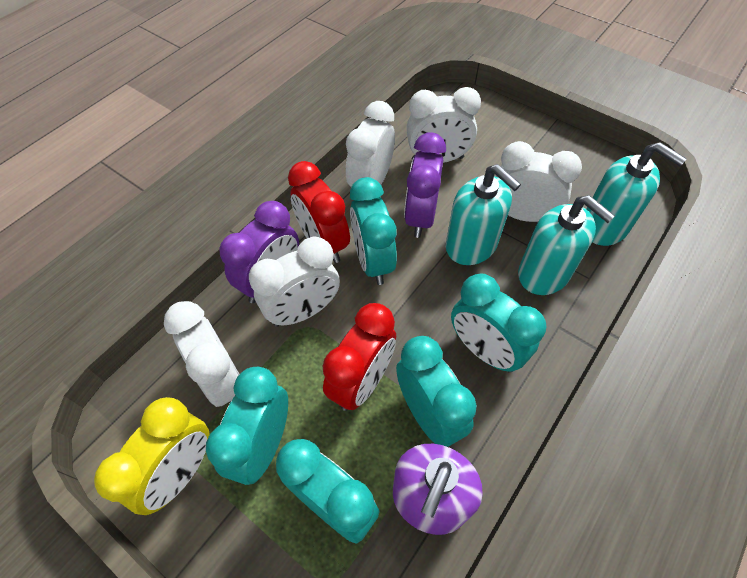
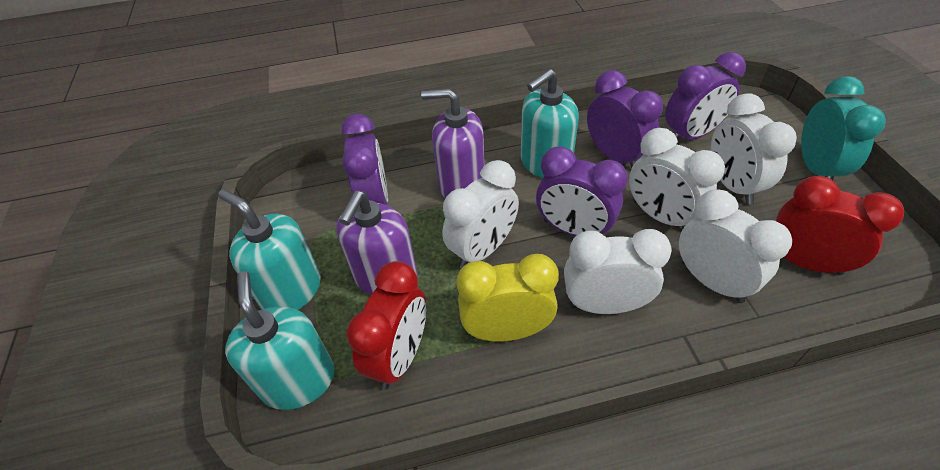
purple clock: 2 -> 4
purple soap dispenser: 1 -> 2
turquoise clock: 5 -> 1

